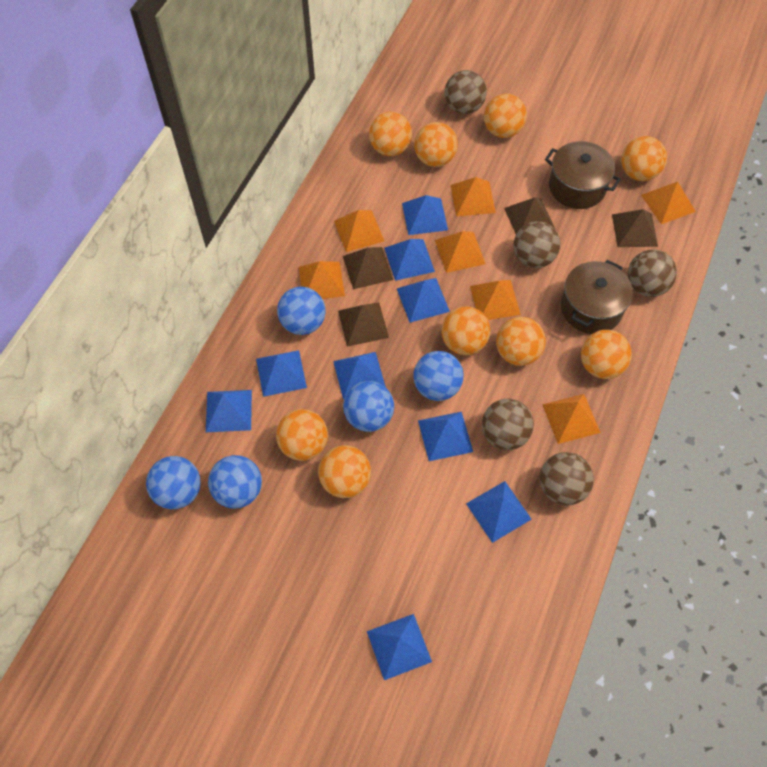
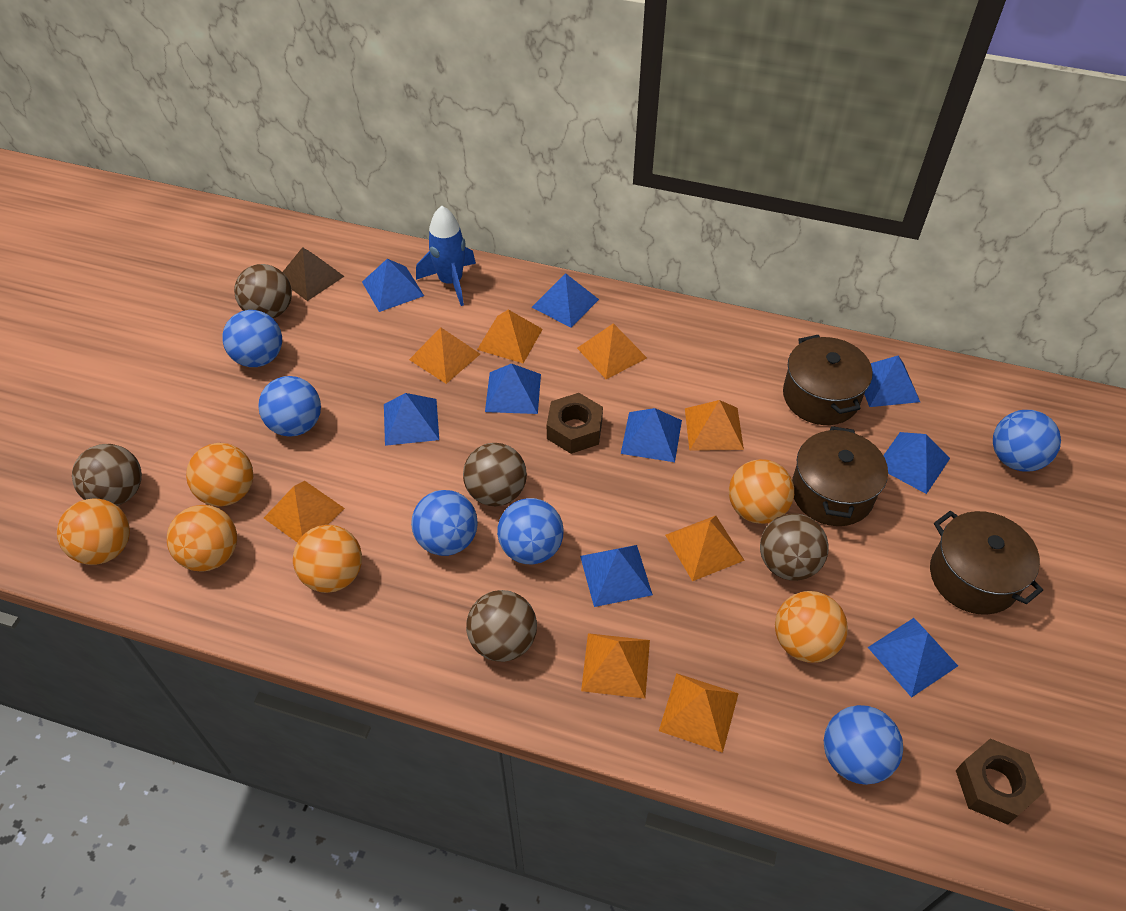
blue ball: 5 -> 6
blue rocket: 0 -> 1
brown nut: 0 -> 2
brown pot: 2 -> 3
brown pyramid: 4 -> 1
orange ball: 9 -> 6
orange pyramid: 7 -> 8

